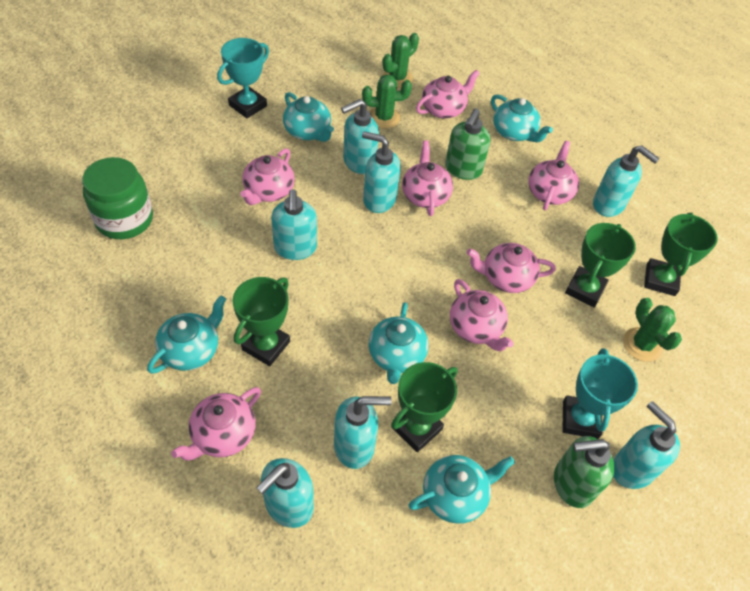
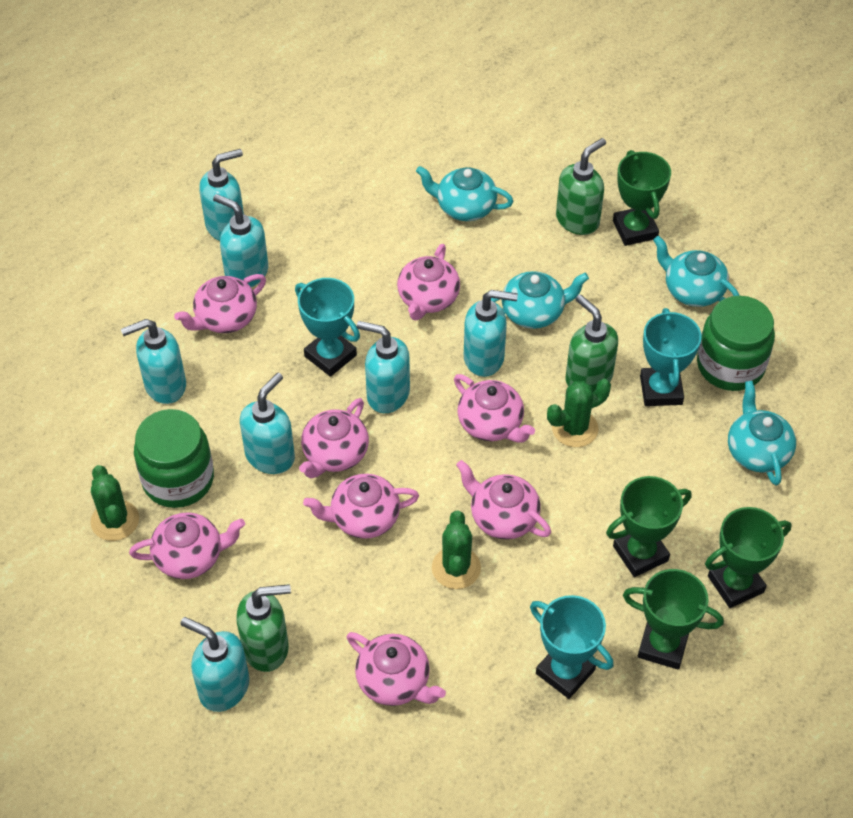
green jar: 1 -> 2
green soap dispenser: 2 -> 3
pink teapot: 7 -> 8
turquoise teapot: 5 -> 4
turquoise trophy: 2 -> 3

